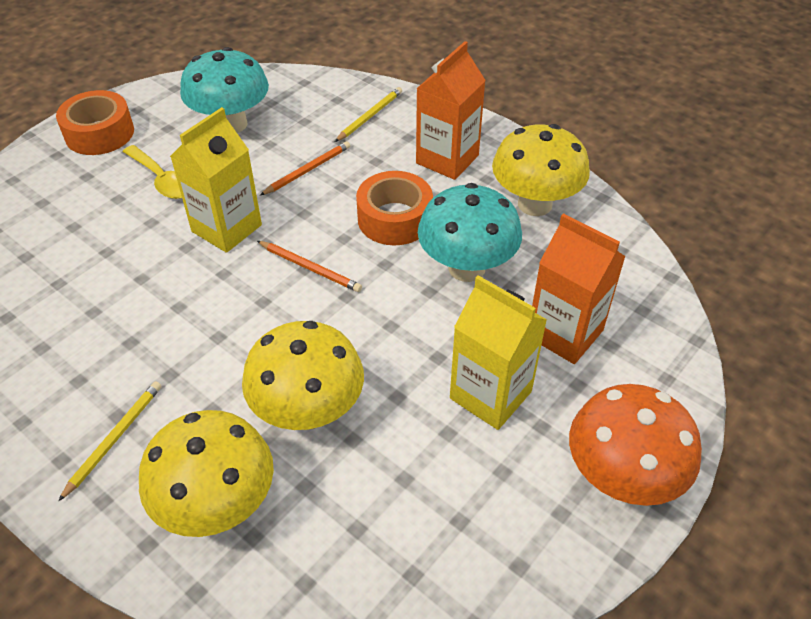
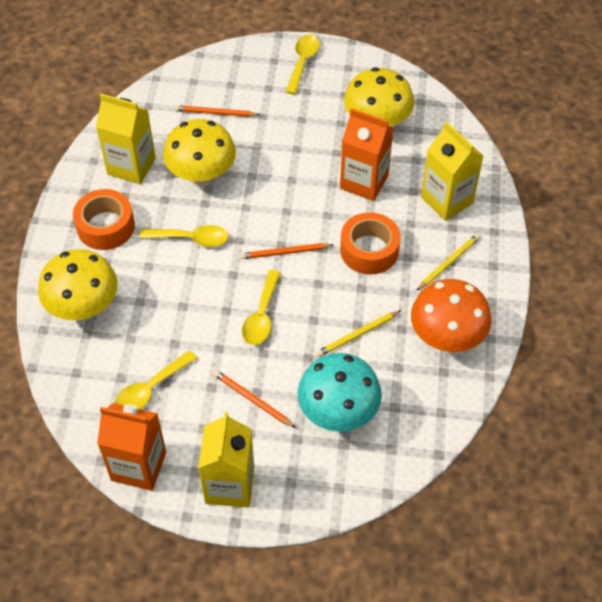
orange pencil: 2 -> 3
turquoise mushroom: 2 -> 1
yellow carton: 2 -> 3
yellow spoon: 1 -> 4

